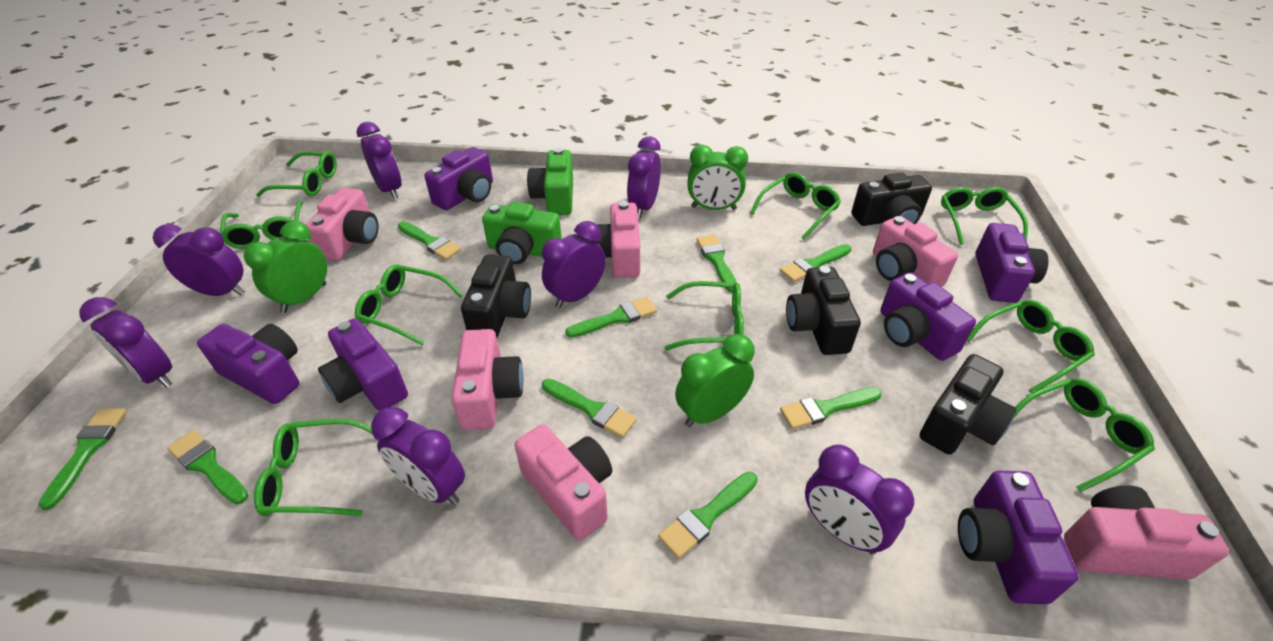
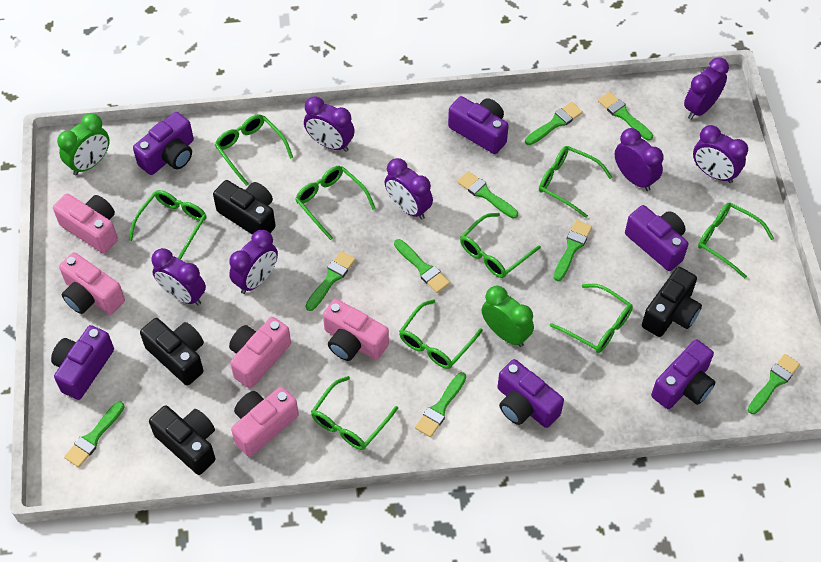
green camera: 2 -> 0
green clock: 3 -> 2
pink camera: 6 -> 5

